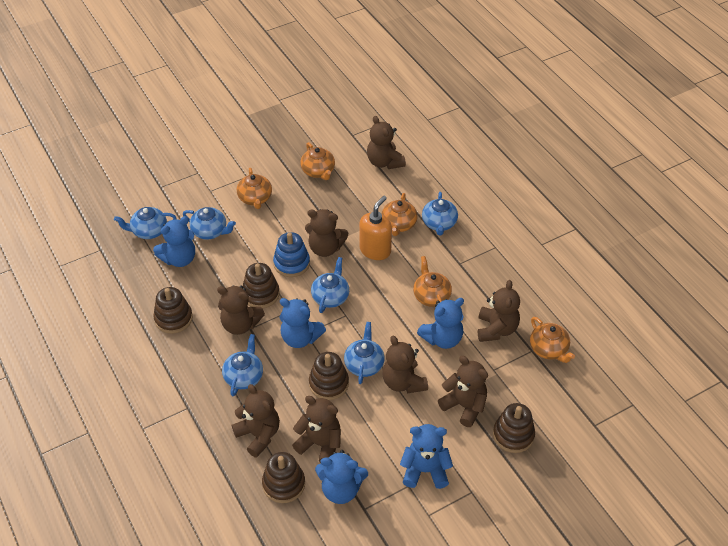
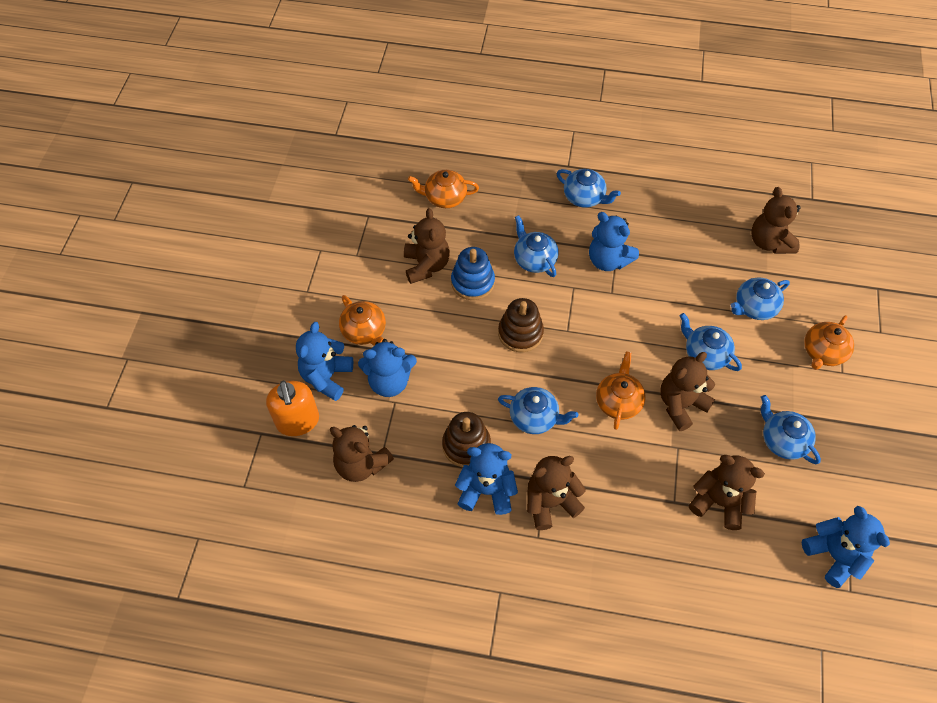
brown stacking toy: 5 -> 2
brown teddy bear: 8 -> 6
orange teapot: 5 -> 4

